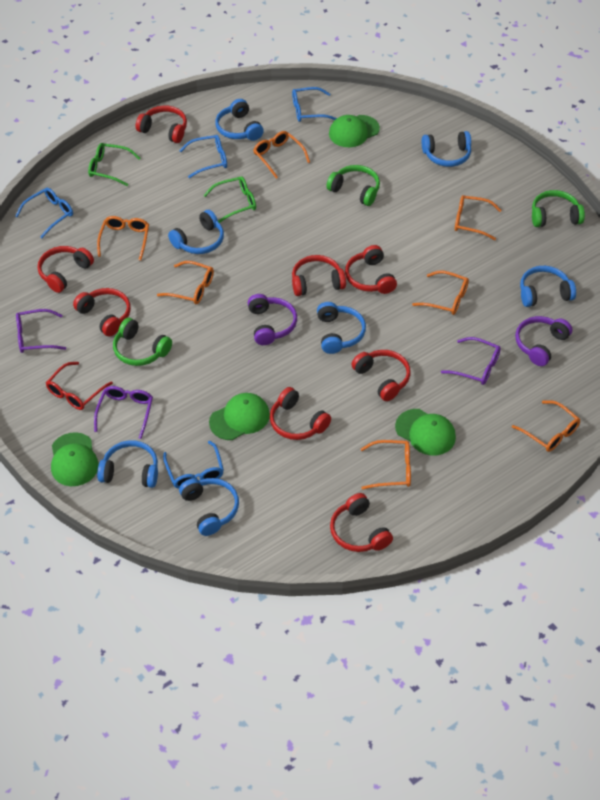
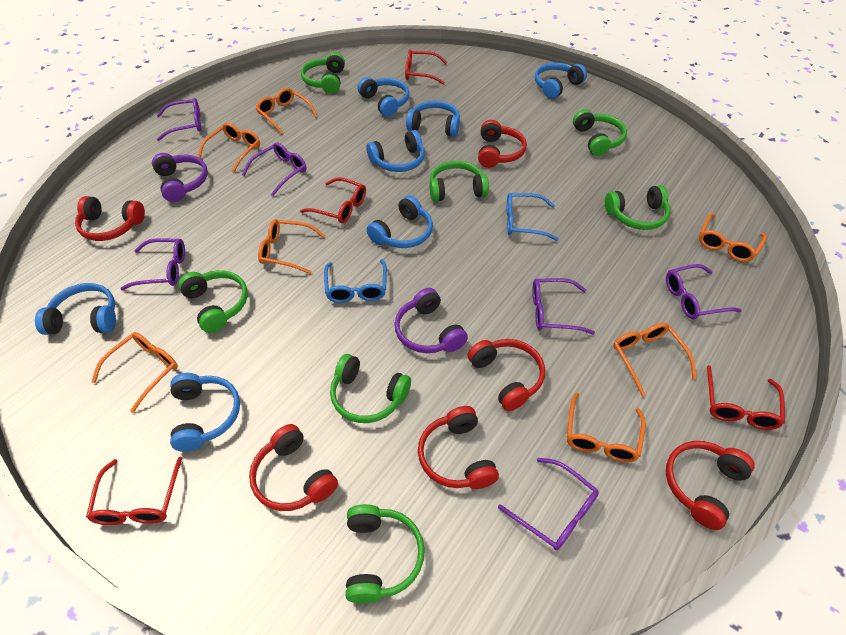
blue glasses: 4 -> 2
green cap: 4 -> 0
green glasses: 2 -> 0
green headphones: 3 -> 7
purple glasses: 3 -> 6
red glasses: 1 -> 4
red headphones: 8 -> 6

